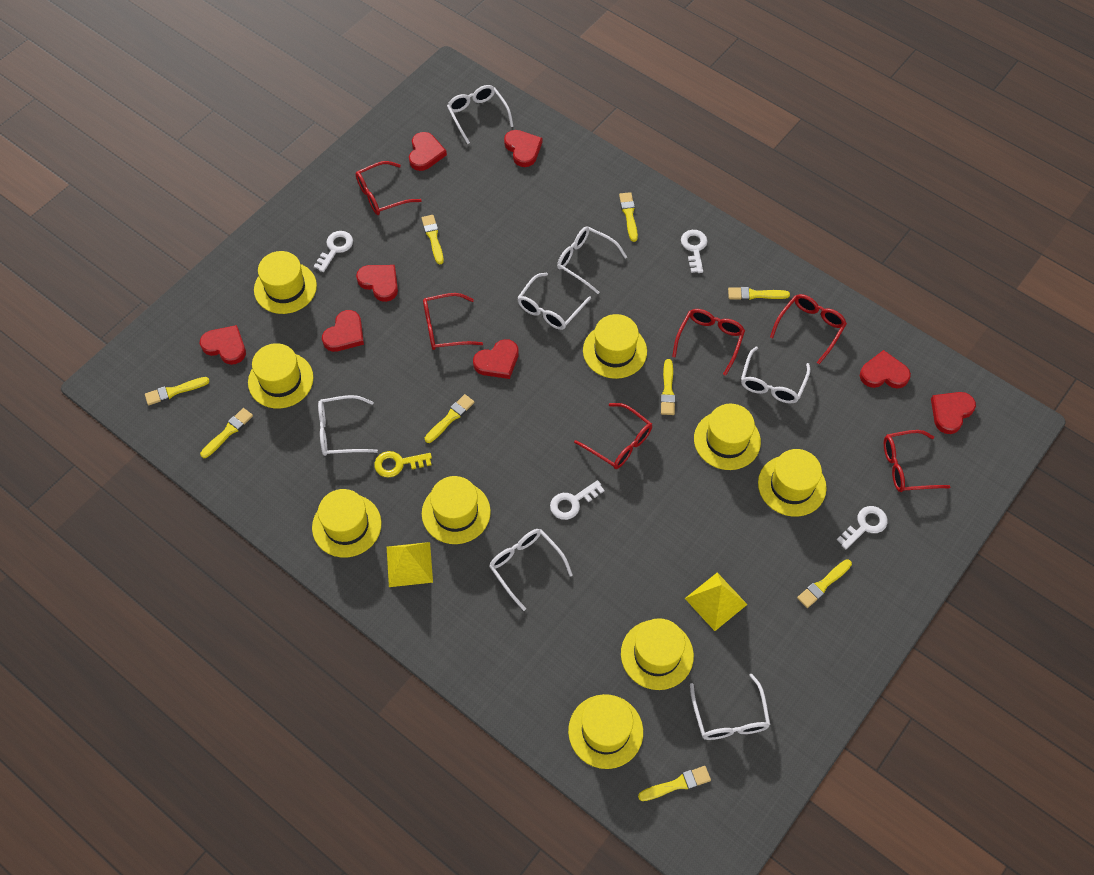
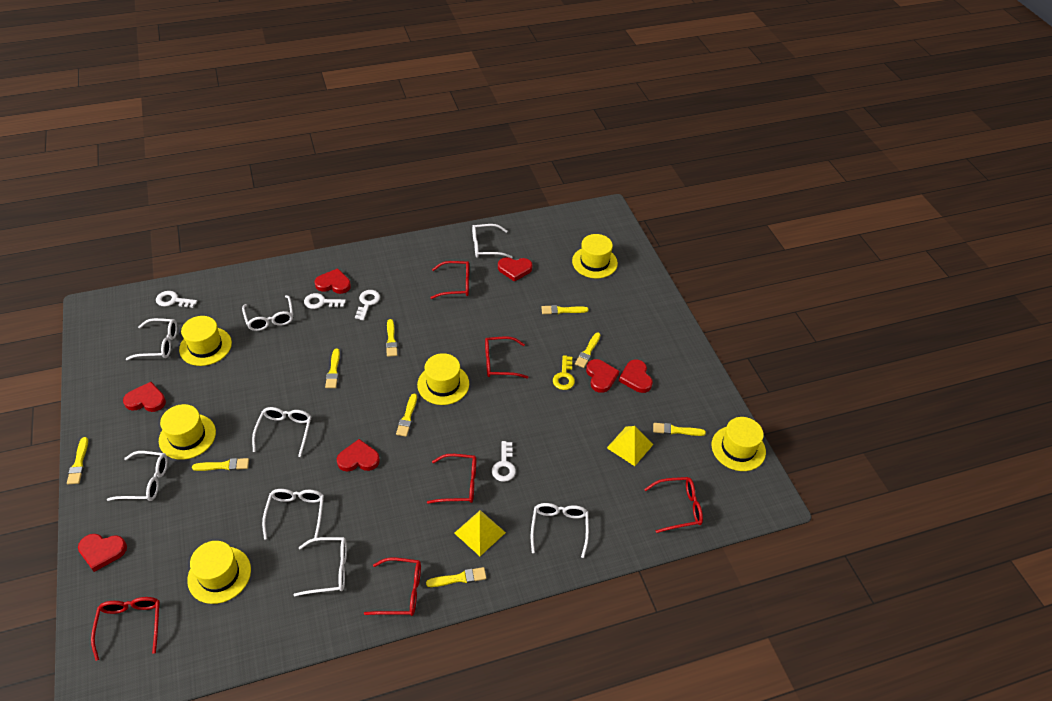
red heart: 8 -> 7
white glasses: 7 -> 8
yellow hat: 9 -> 6

